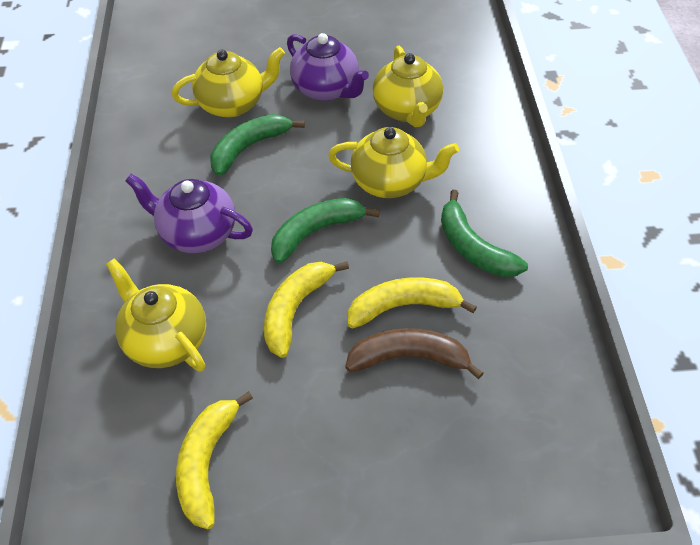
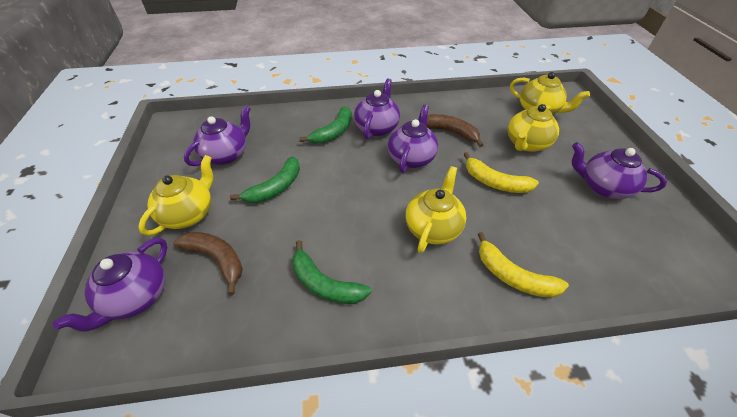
brown banana: 1 -> 2
purple teapot: 2 -> 5
yellow banana: 3 -> 2

